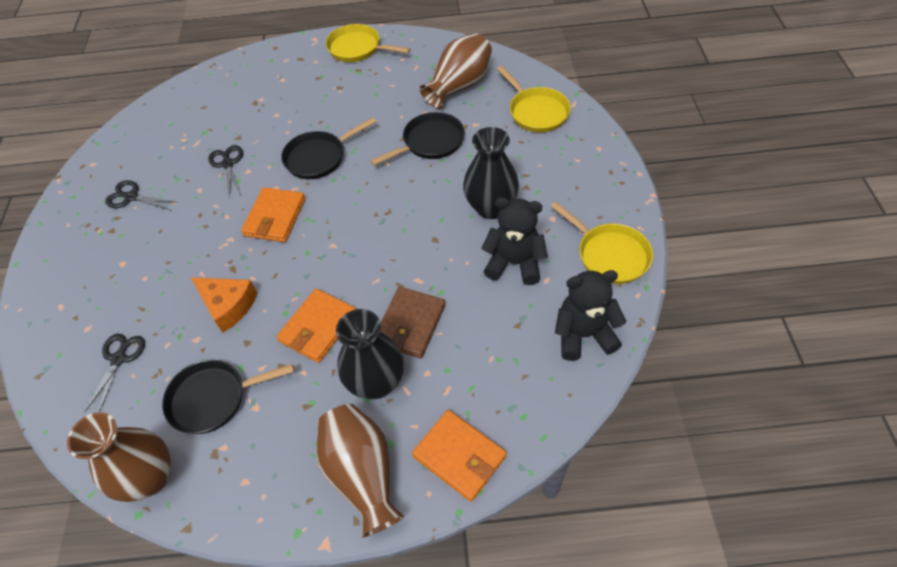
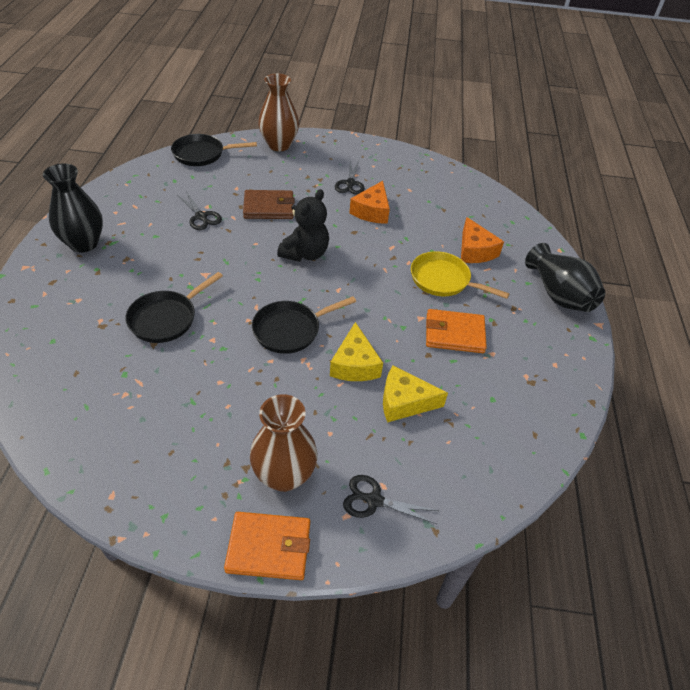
black teddy bear: 2 -> 1
brown vase: 3 -> 2
orange cheese: 1 -> 2
orange wallet: 3 -> 2
yellow cheese: 0 -> 2
yellow pan: 3 -> 1

